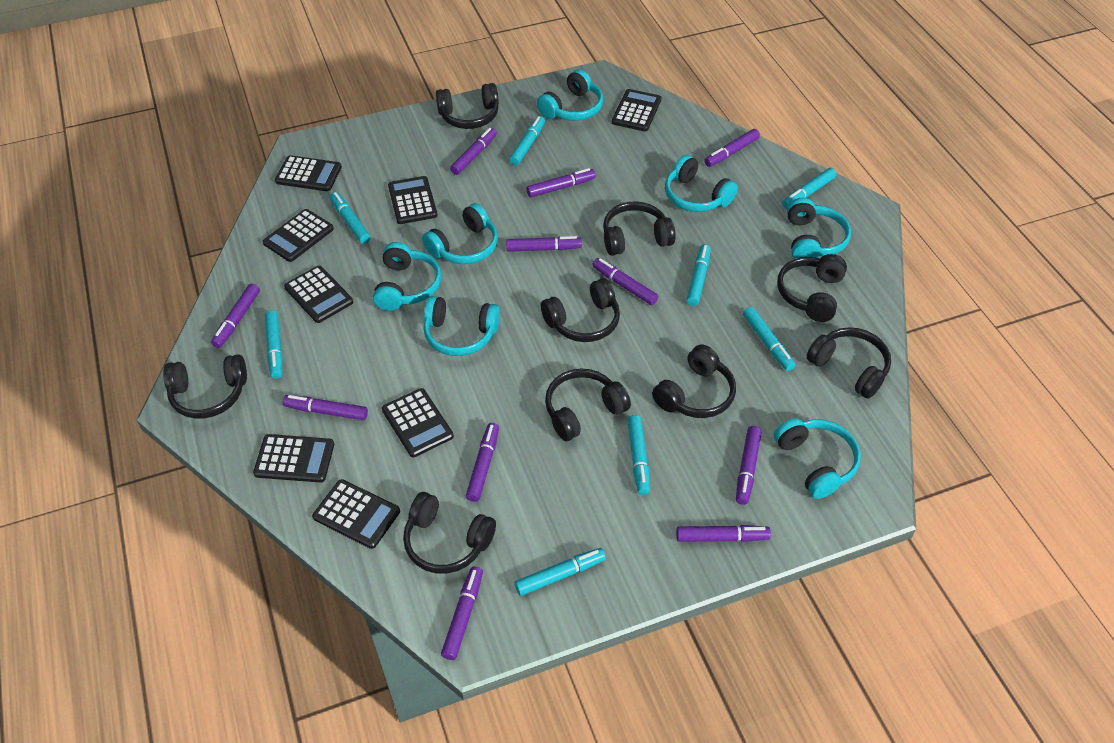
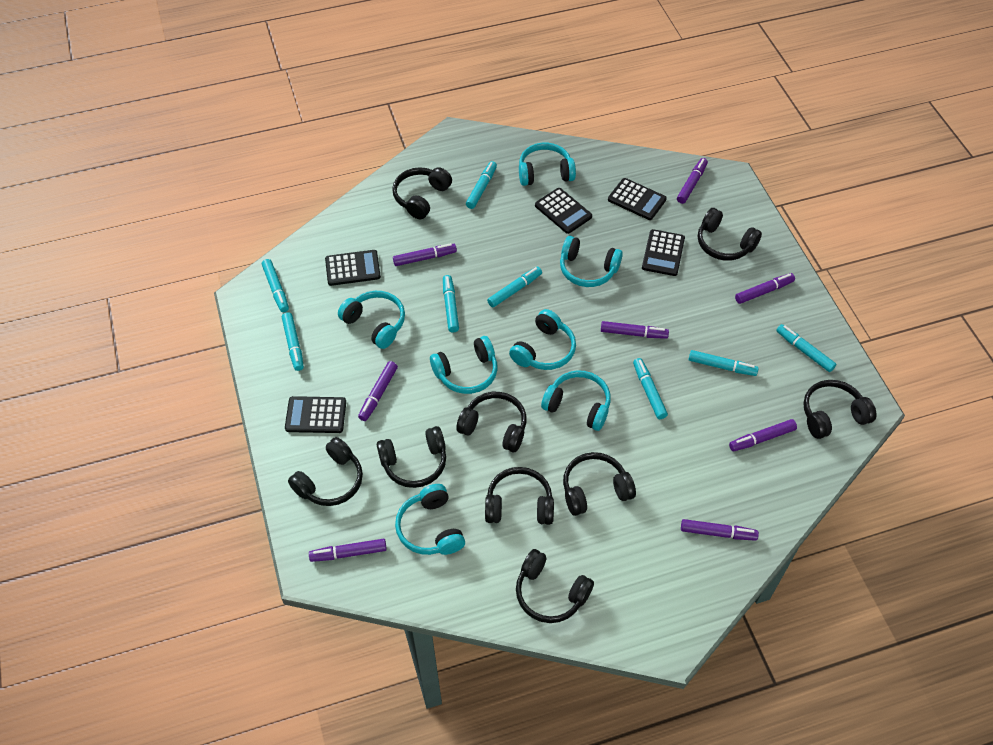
black calculator: 8 -> 5
purple marker: 11 -> 8

